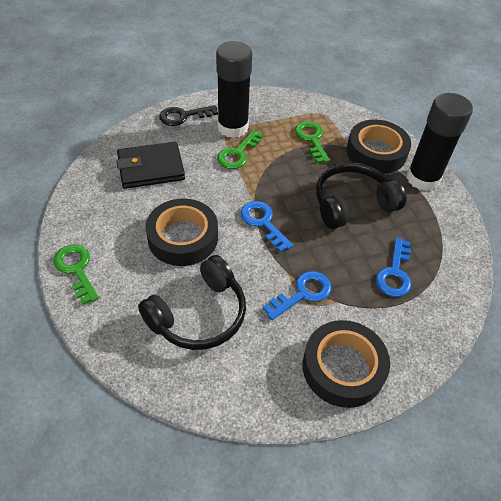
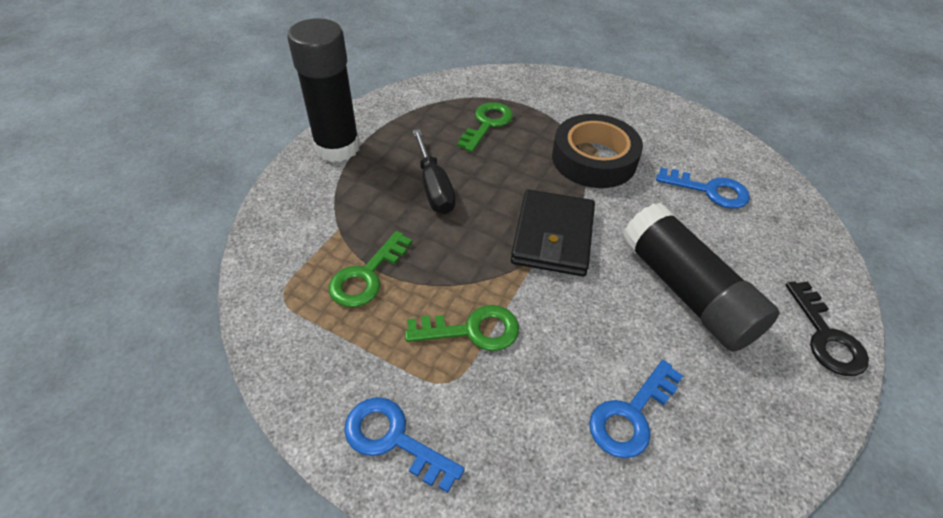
black headphones: 2 -> 0
black screwdriver: 0 -> 1
black tape: 3 -> 1

